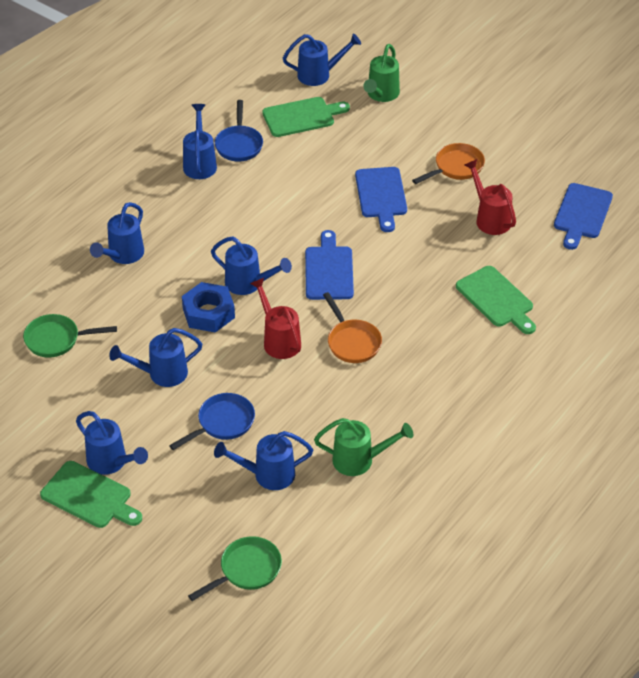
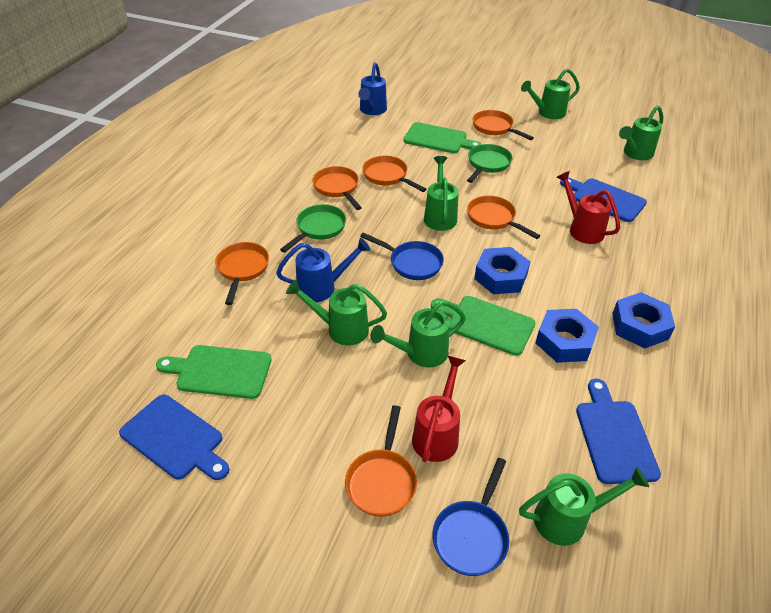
blue nut: 1 -> 3
blue watering can: 7 -> 2
green watering can: 2 -> 6
orange pan: 2 -> 6

